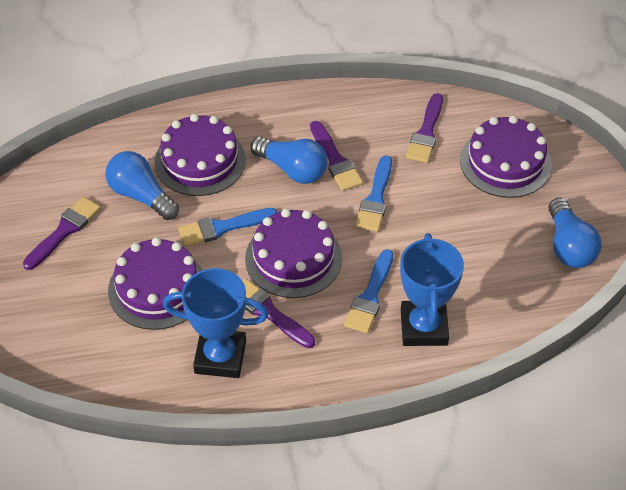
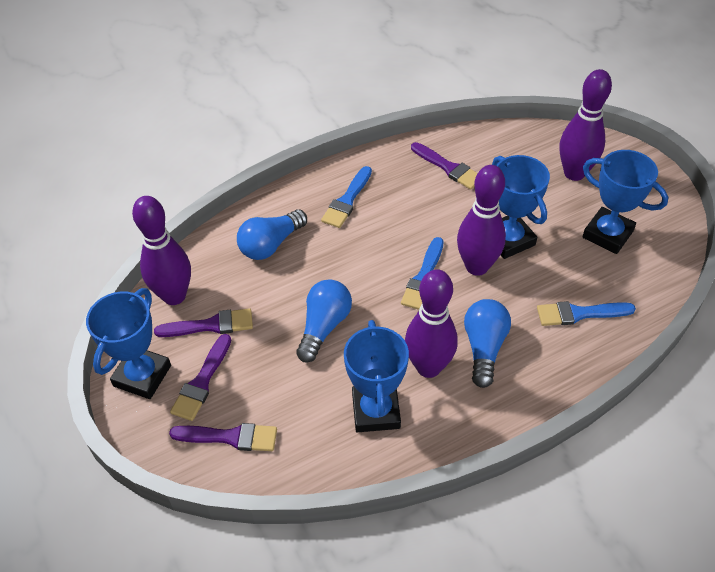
blue trophy: 2 -> 4
purple bowling pin: 0 -> 4
purple cake: 4 -> 0

